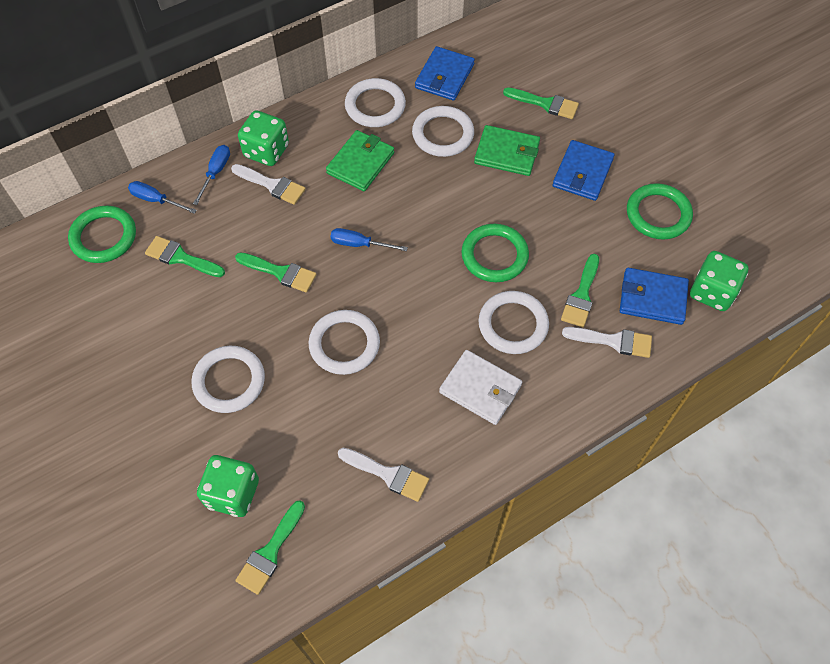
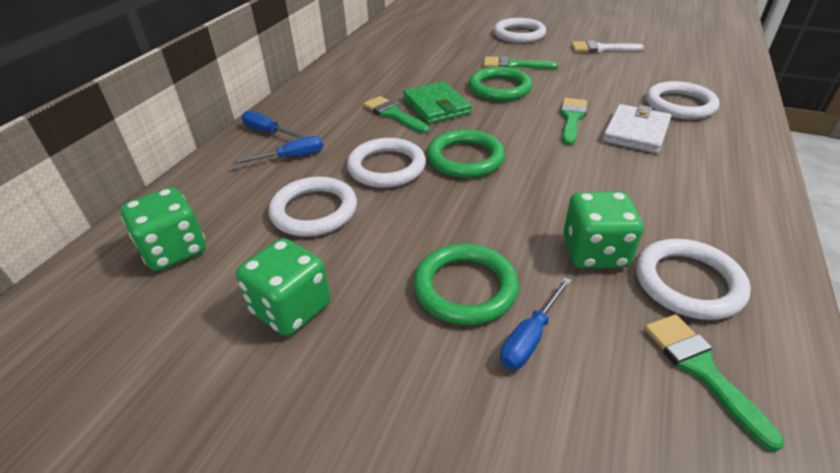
blue wallet: 3 -> 0
green brush: 5 -> 4
green wallet: 2 -> 1
white brush: 3 -> 1

